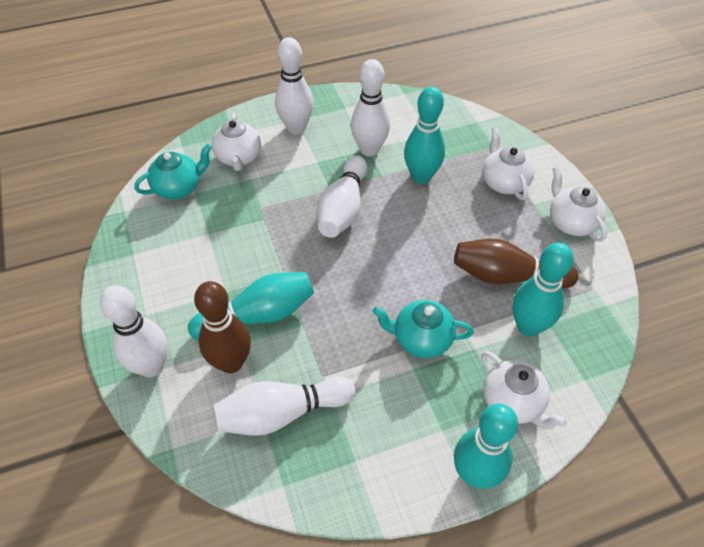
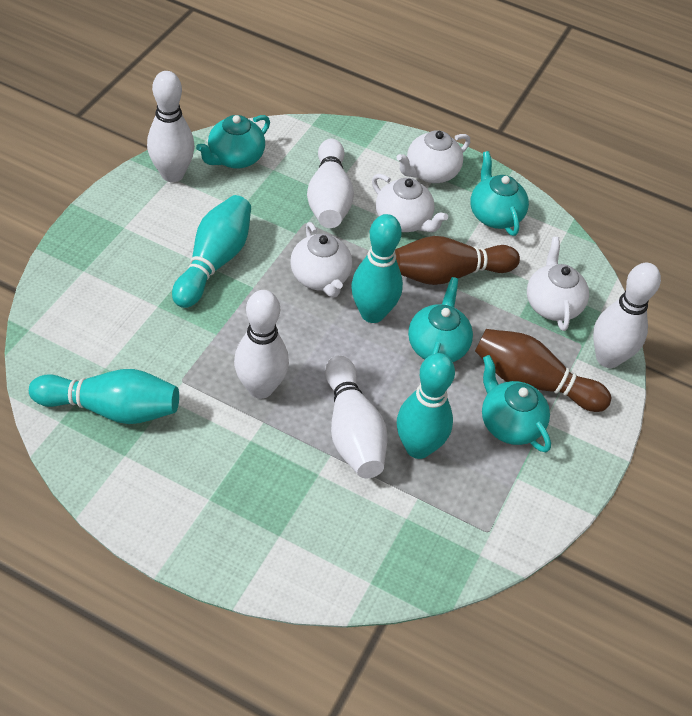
turquoise teapot: 2 -> 4

